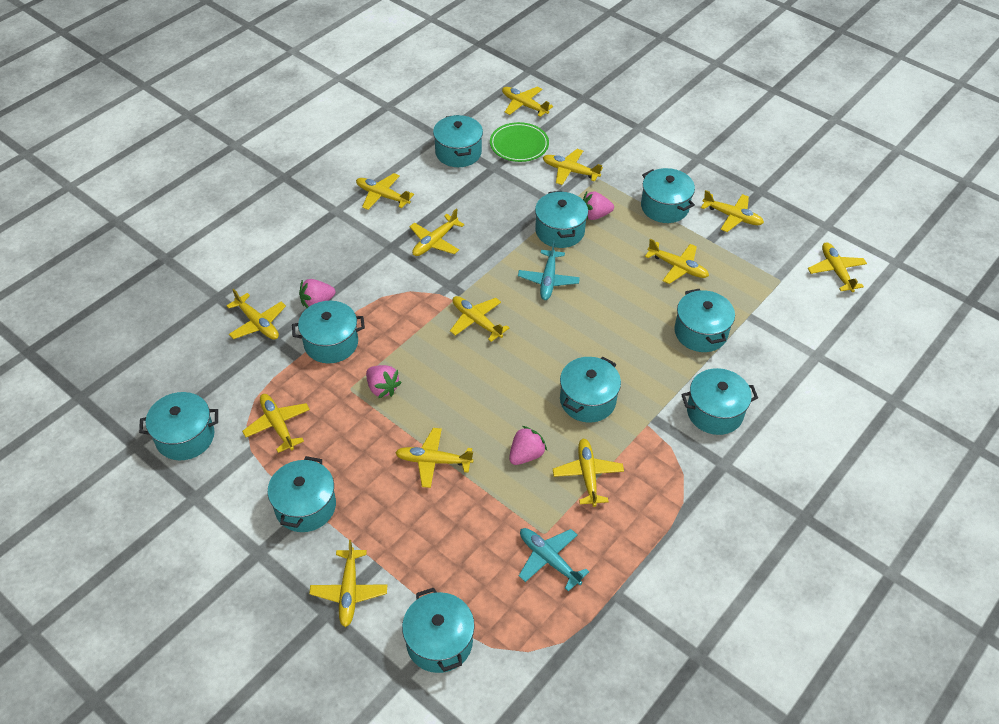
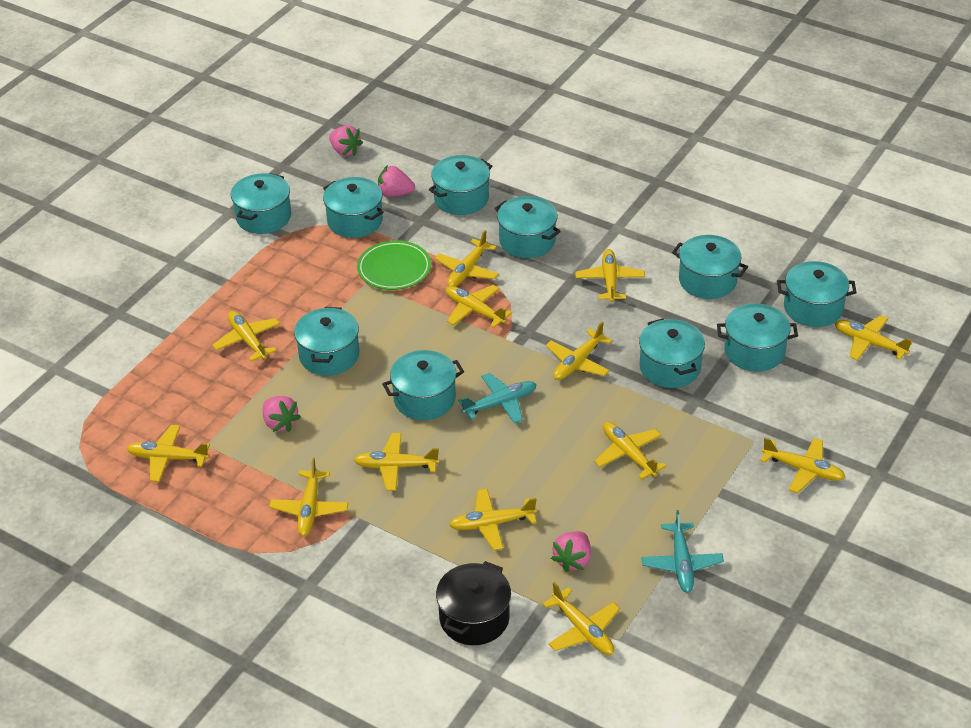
black pot: 0 -> 1

